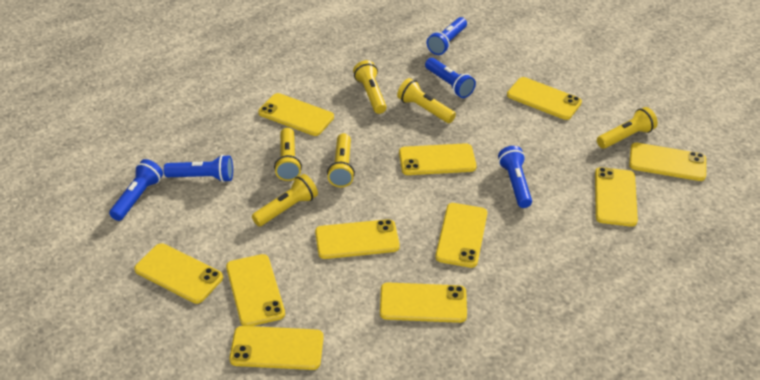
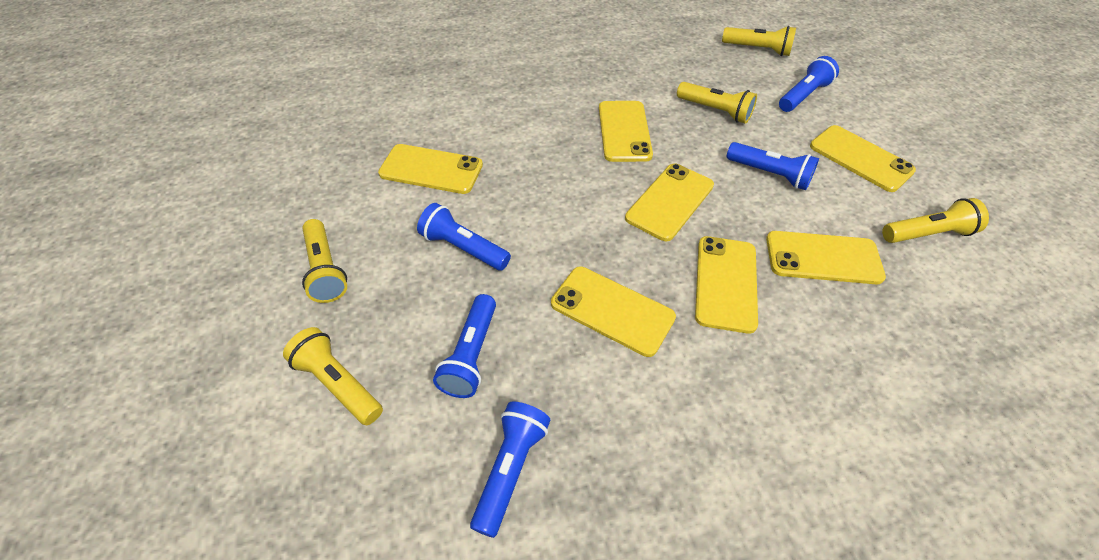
yellow flashlight: 6 -> 5
yellow phone: 11 -> 7

